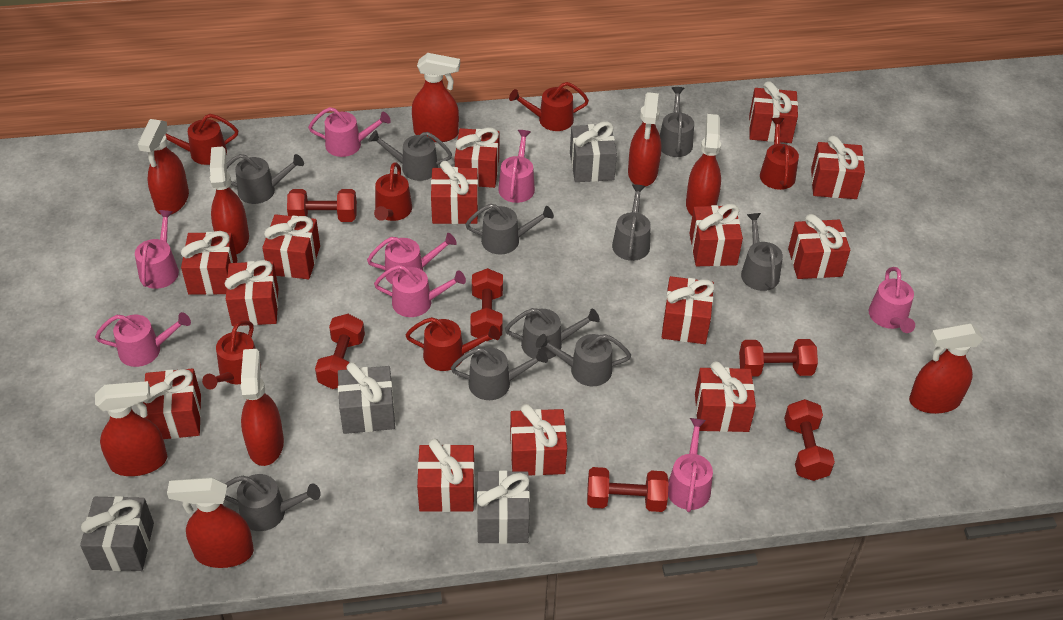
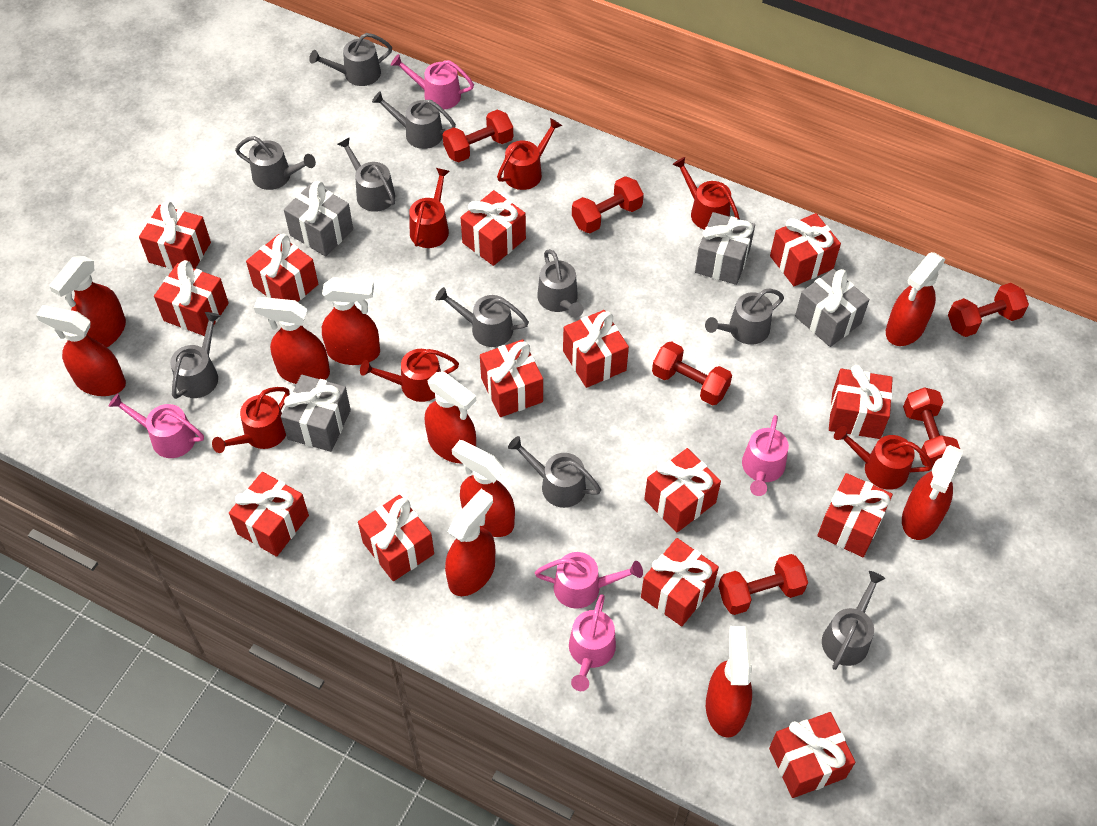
pink watering can: 8 -> 5
red spray bottle: 9 -> 10

